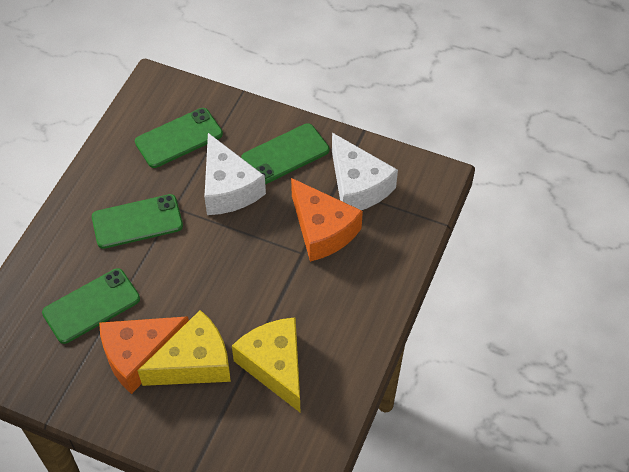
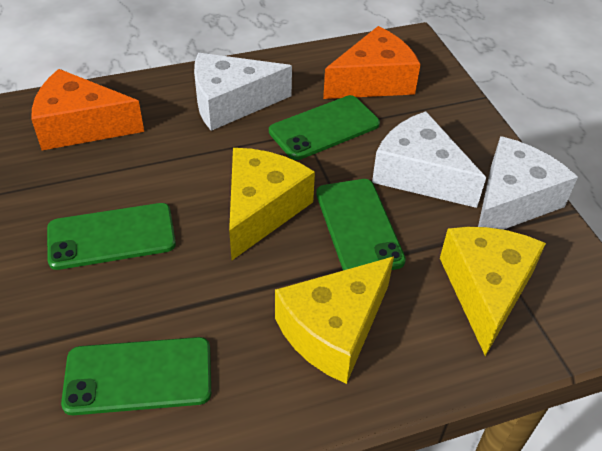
white cheese: 2 -> 3
yellow cheese: 2 -> 3

